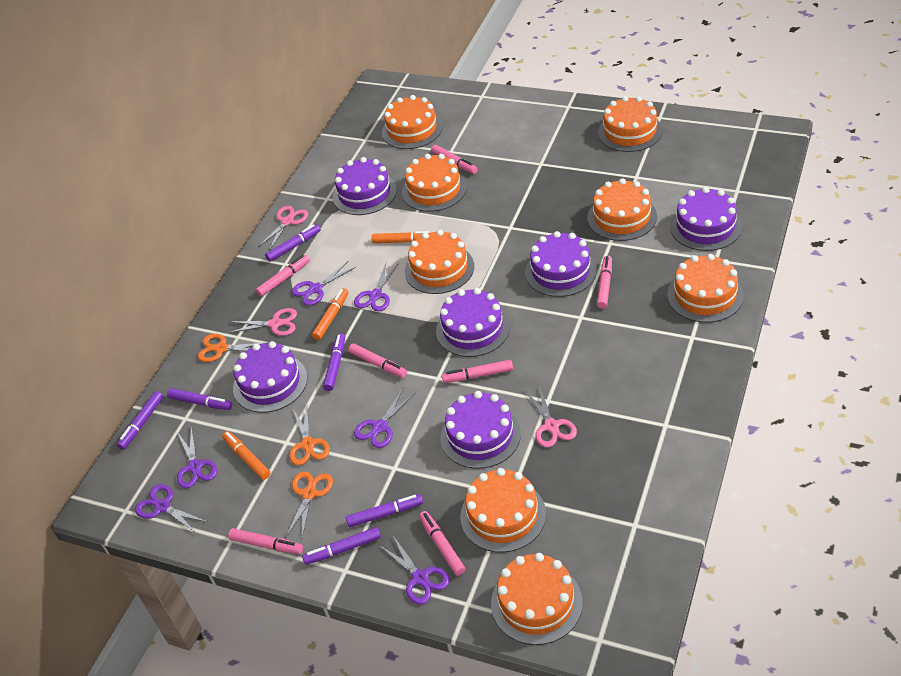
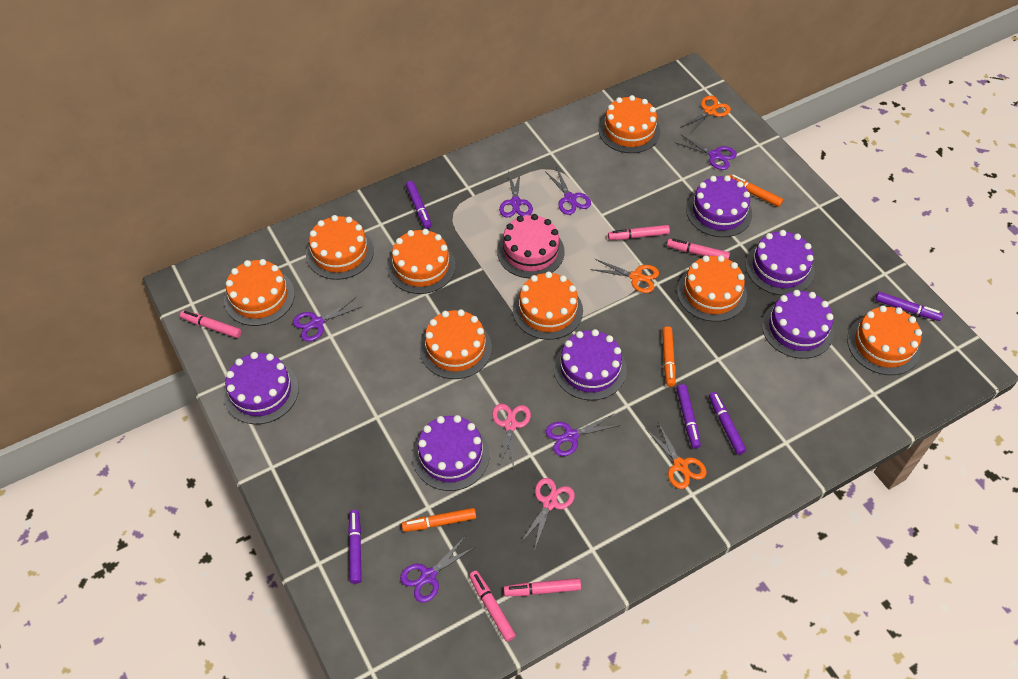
pink cake: 0 -> 1
pink marker: 7 -> 5
pink scissors: 3 -> 2
purple marker: 6 -> 5

